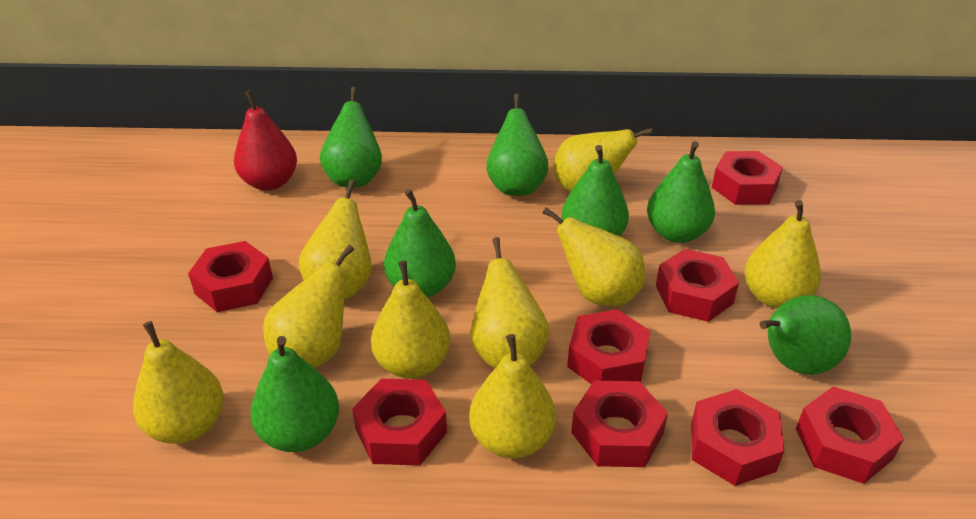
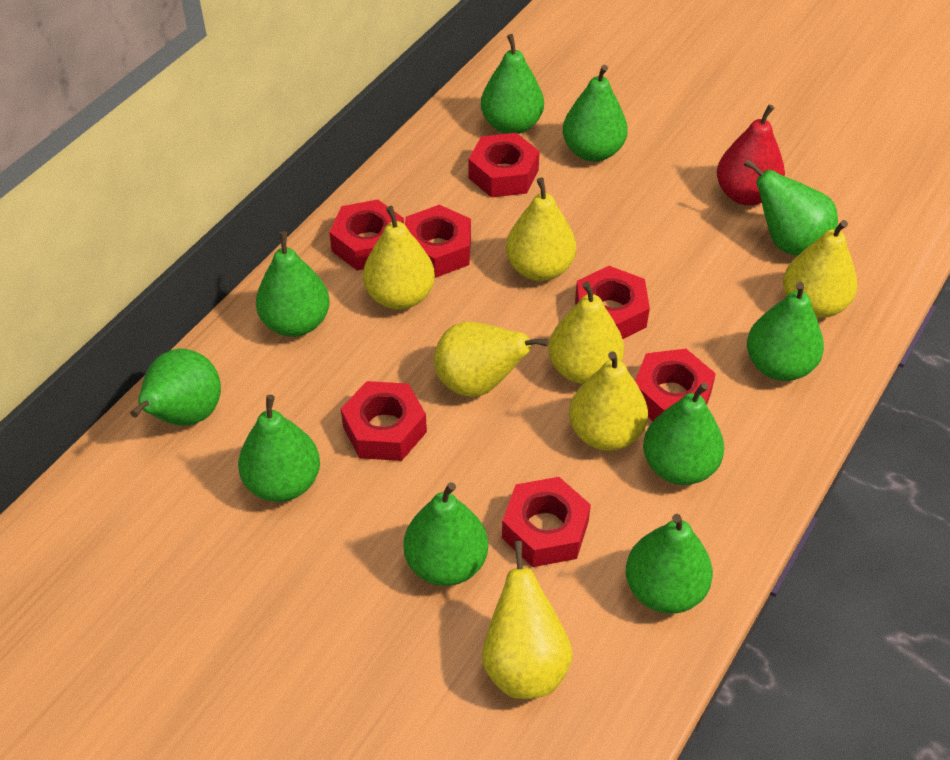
green pear: 7 -> 10
red nut: 8 -> 7
yellow pear: 9 -> 7

